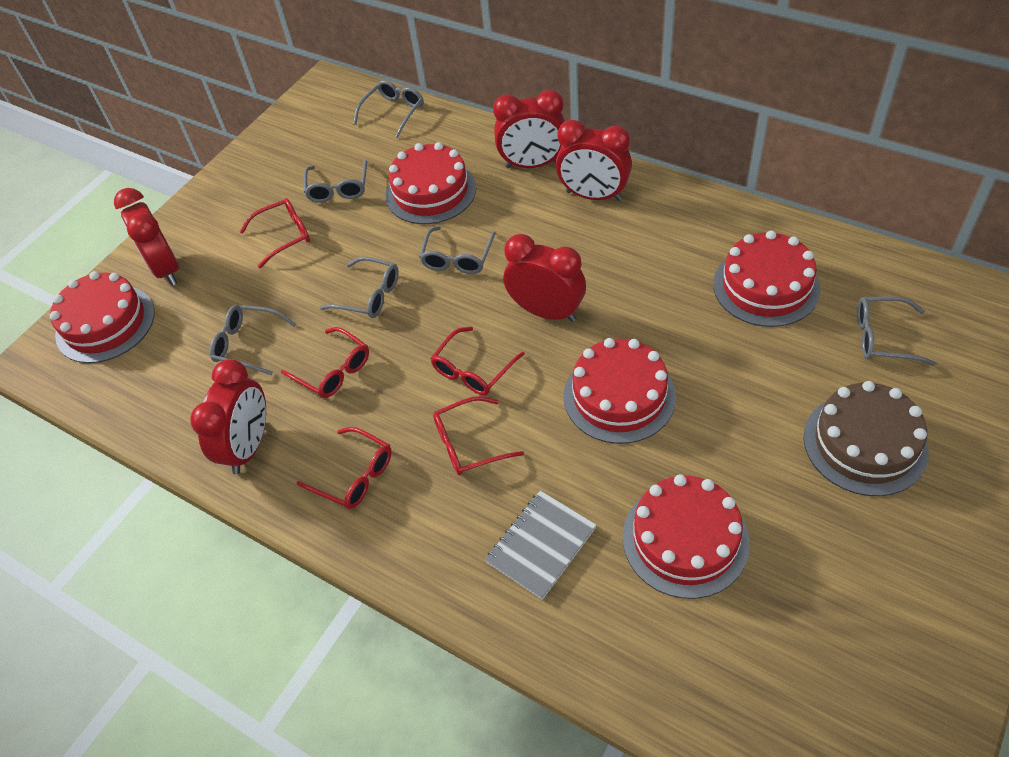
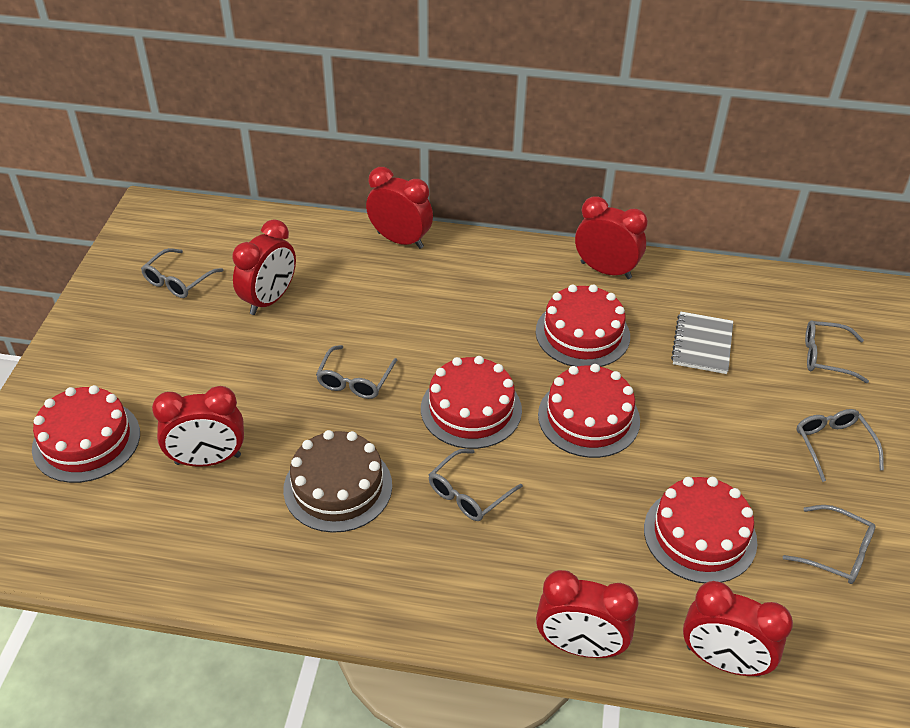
red clock: 5 -> 6
red glasses: 5 -> 0

